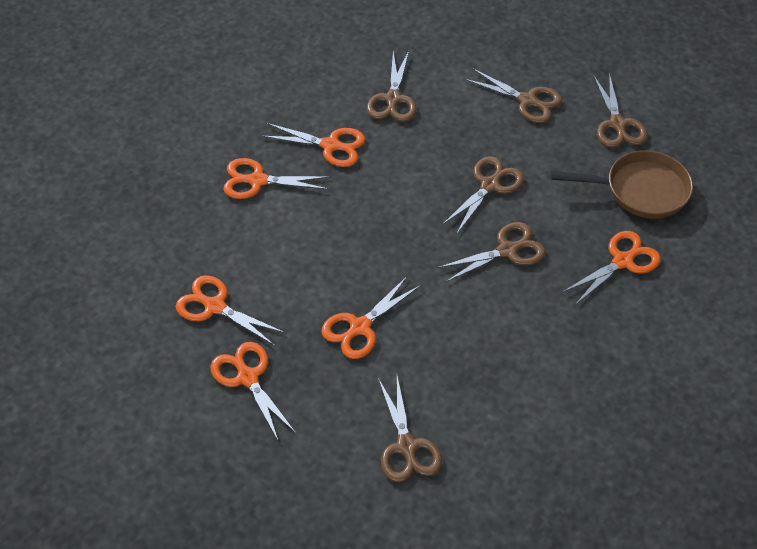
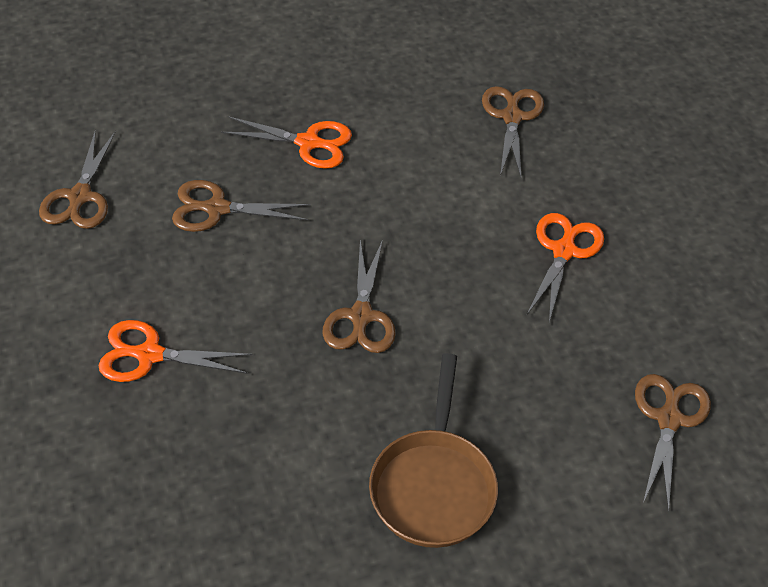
brown scissors: 6 -> 5
orange scissors: 6 -> 3

